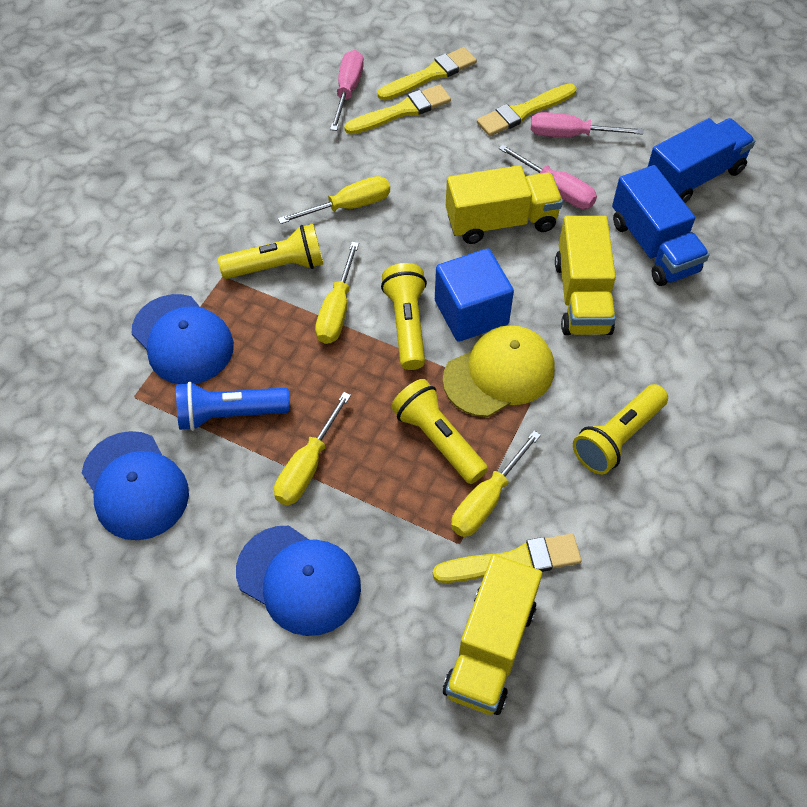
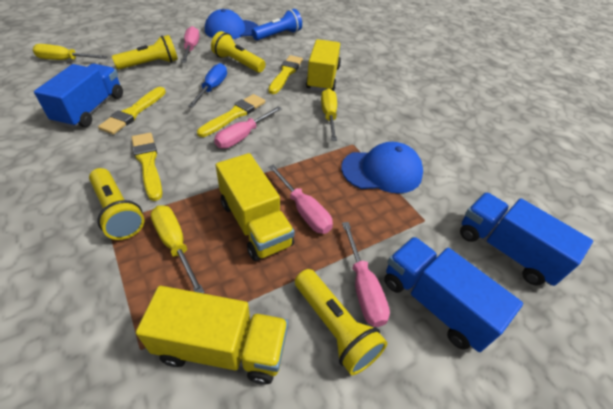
blue cap: 3 -> 2
blue cube: 1 -> 0
blue screwdriver: 0 -> 1
blue truck: 2 -> 3
pink screwdriver: 3 -> 4
yellow cap: 1 -> 0
yellow screwdriver: 4 -> 3

